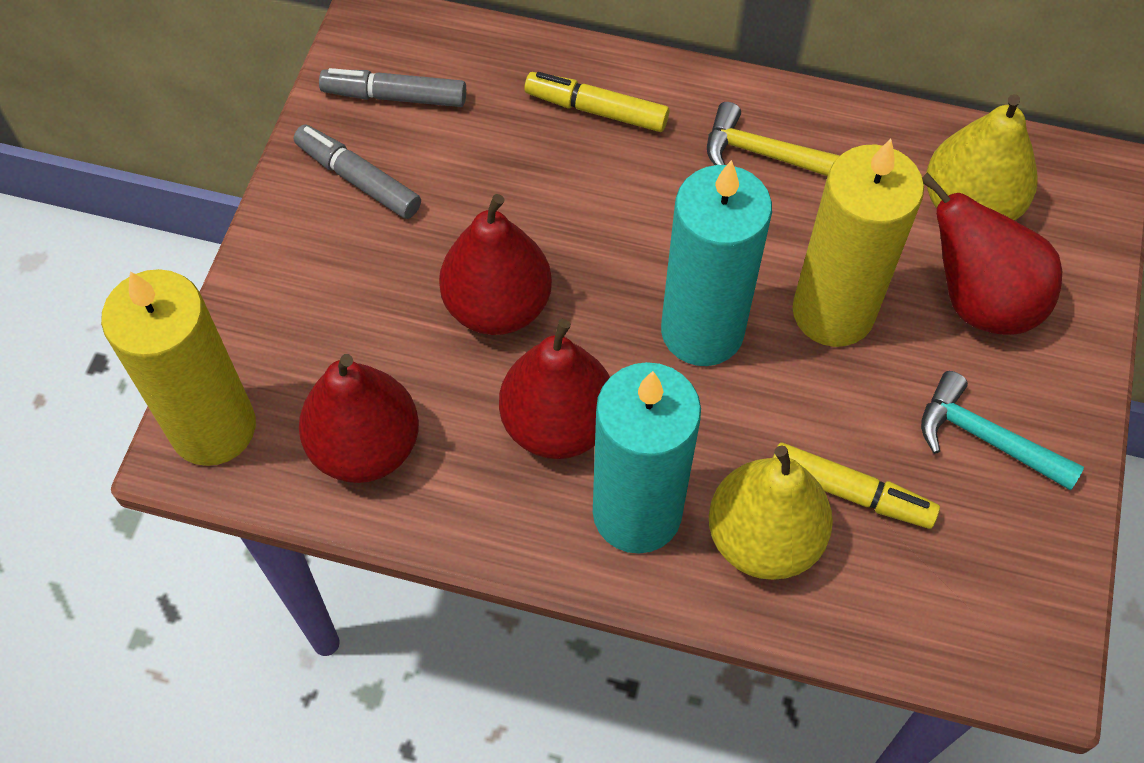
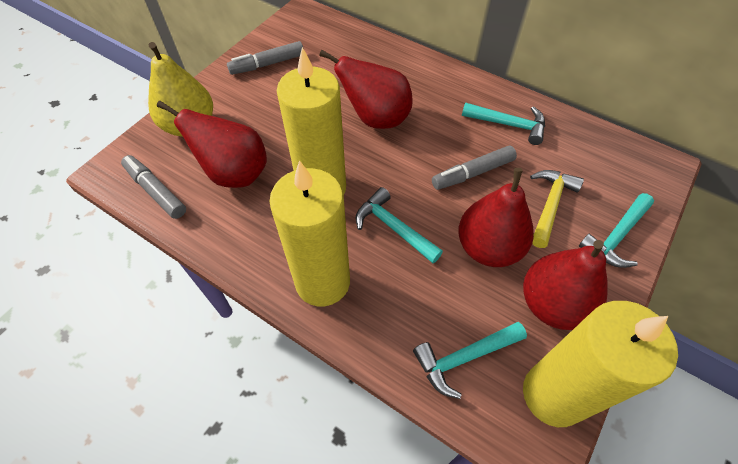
grey marker: 2 -> 3
turquoise candle: 2 -> 0
turquoise hammer: 1 -> 4
yellow candle: 2 -> 3
yellow marker: 2 -> 0
yellow pear: 2 -> 1

